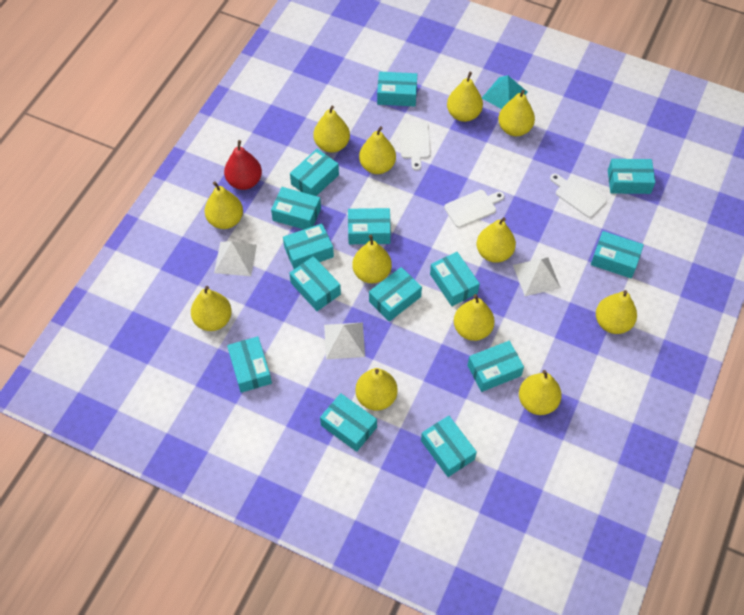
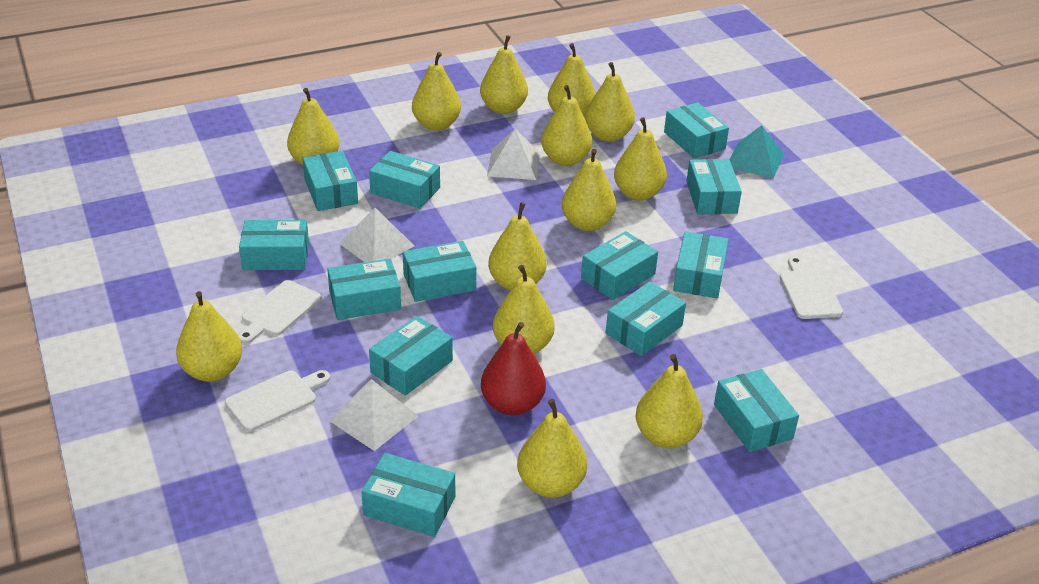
turquoise box: 14 -> 13
yellow pear: 12 -> 13

